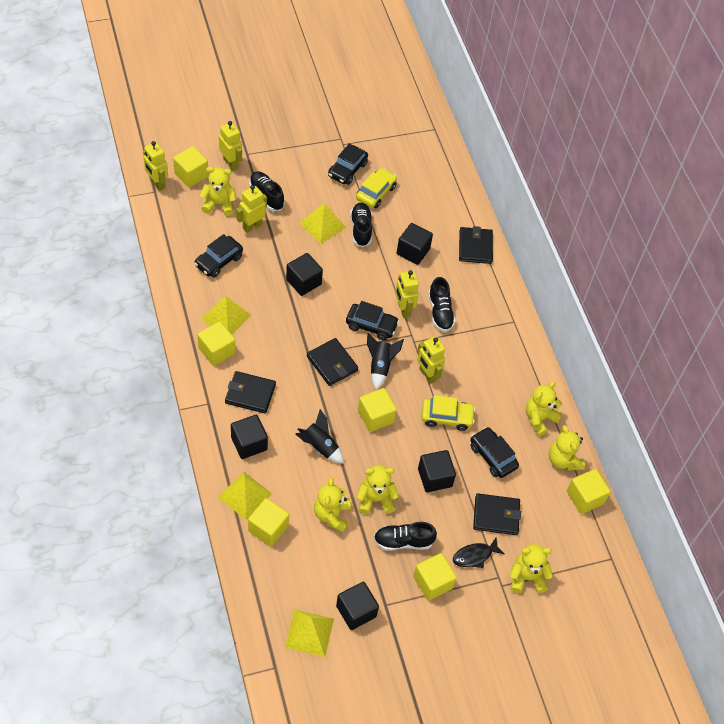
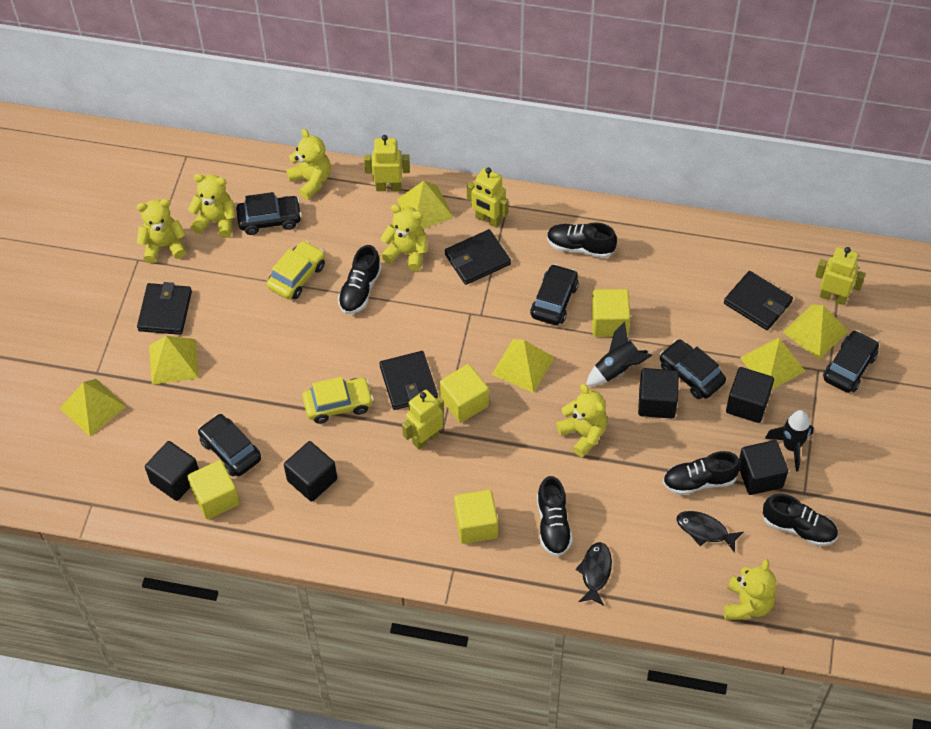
black car: 4 -> 5
black fish: 1 -> 2
black shoe: 4 -> 5
yellow cube: 6 -> 4
yellow pyramid: 4 -> 6
yellow robot: 5 -> 4

